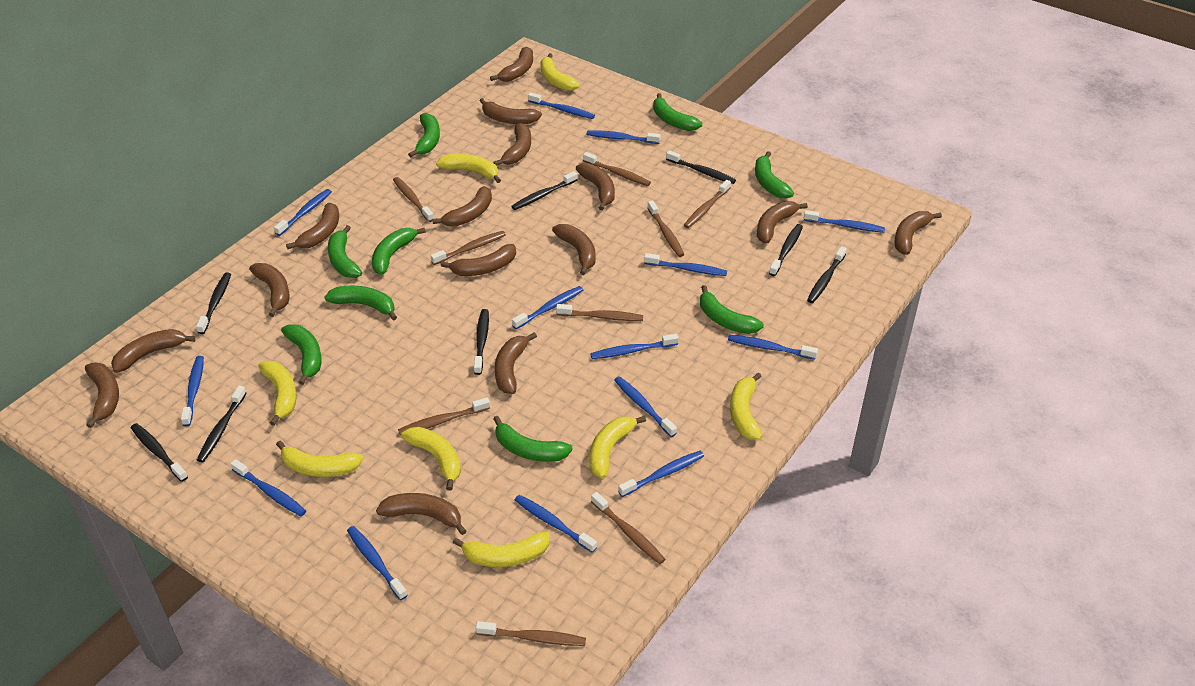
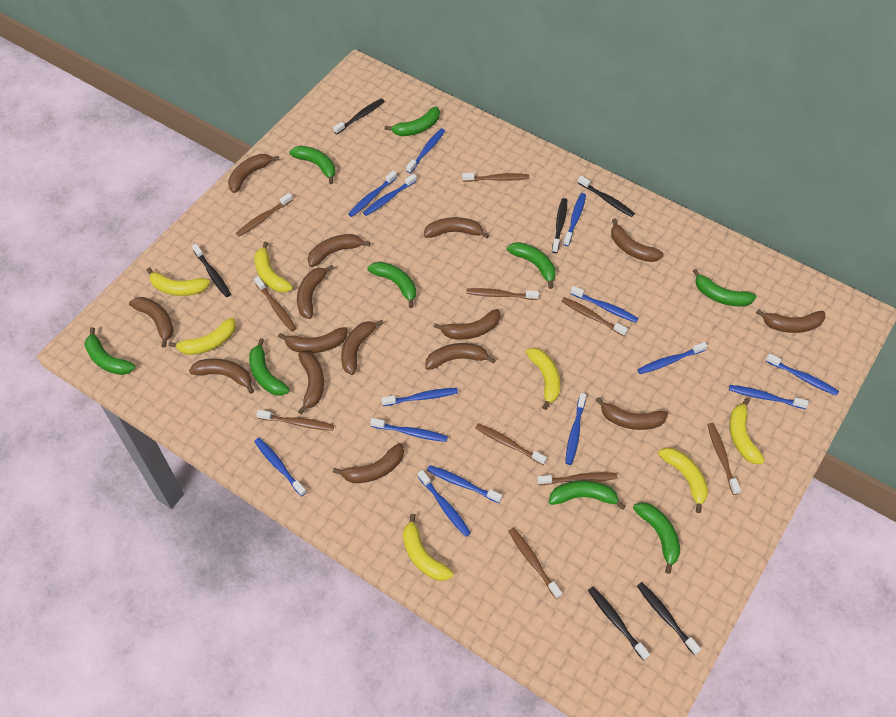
black toothbrush: 8 -> 6
brown toothbrush: 9 -> 10
yellow banana: 8 -> 7

